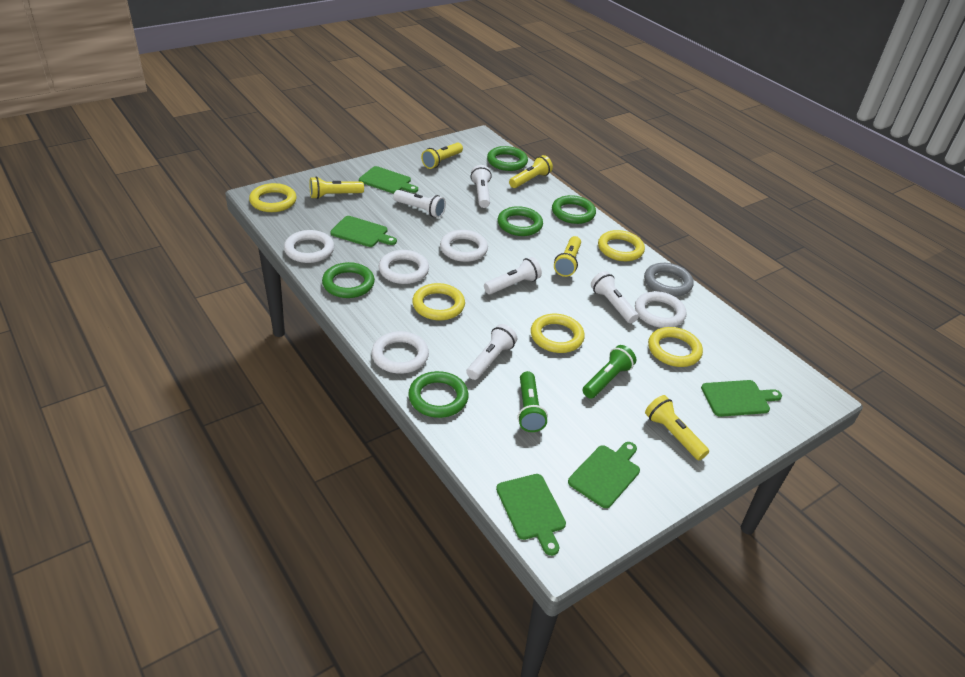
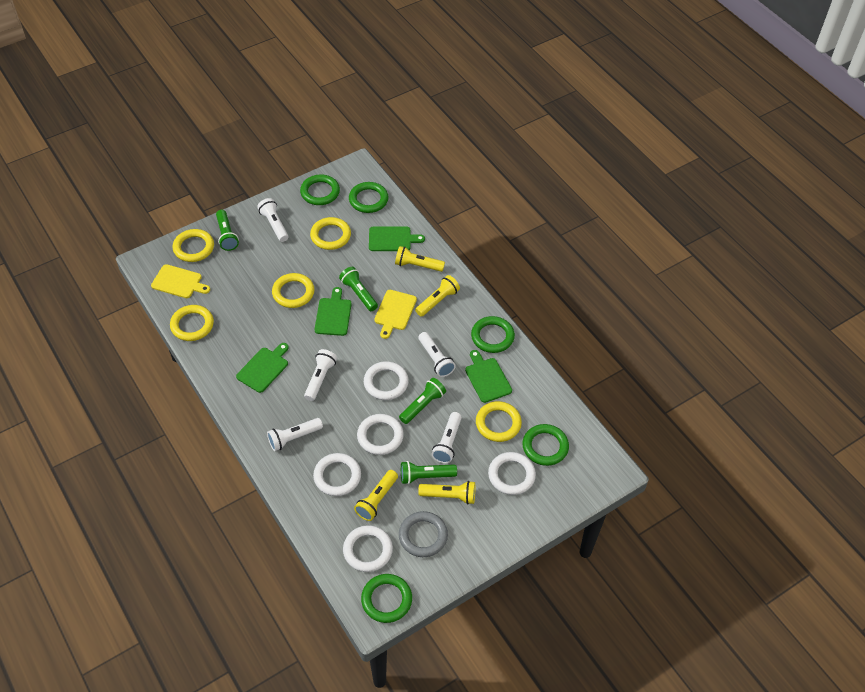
green cutting board: 5 -> 4
green flashlight: 2 -> 4
yellow cutting board: 0 -> 2
yellow flashlight: 5 -> 4

